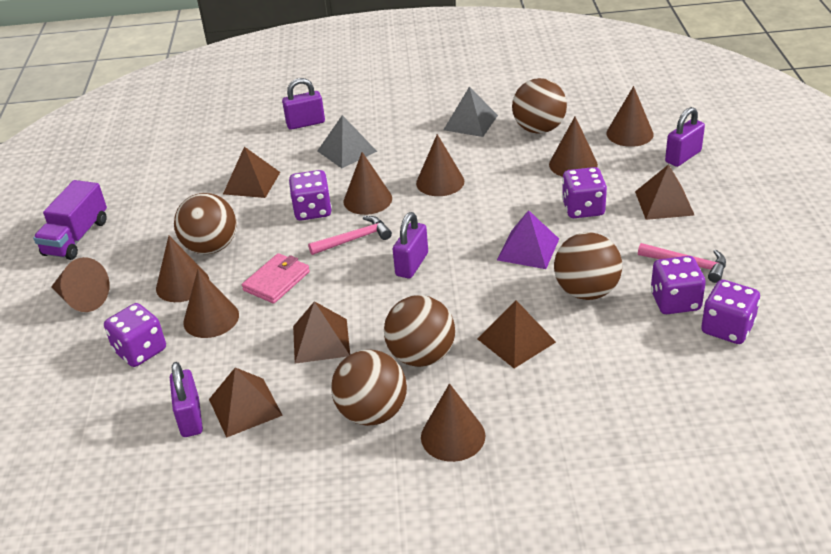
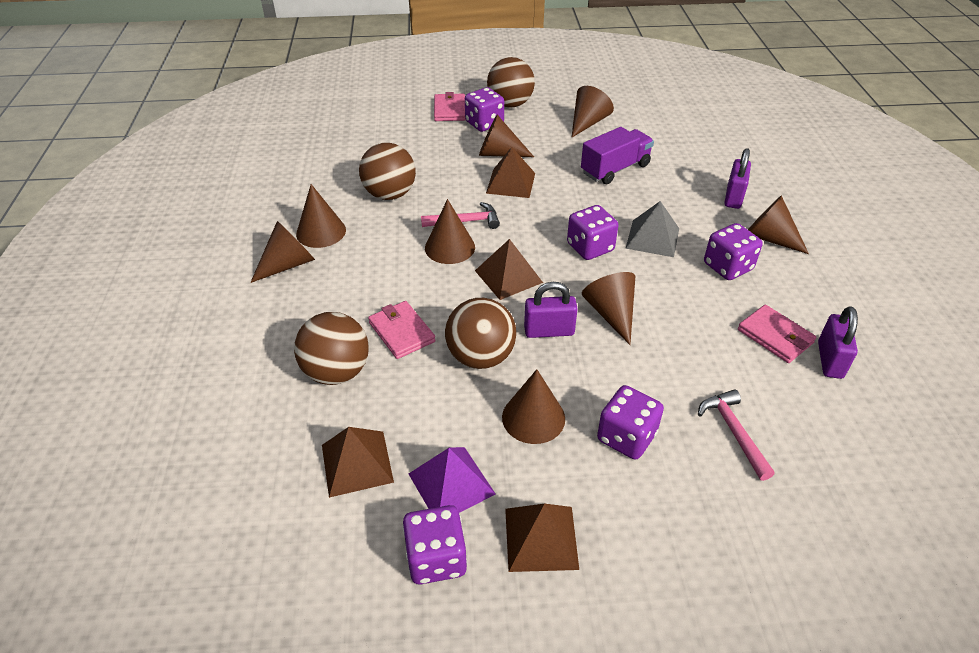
brown ball: 5 -> 4
brown pyramid: 5 -> 4
grey pyramid: 2 -> 1
pink wallet: 1 -> 3
purple padlock: 4 -> 3

